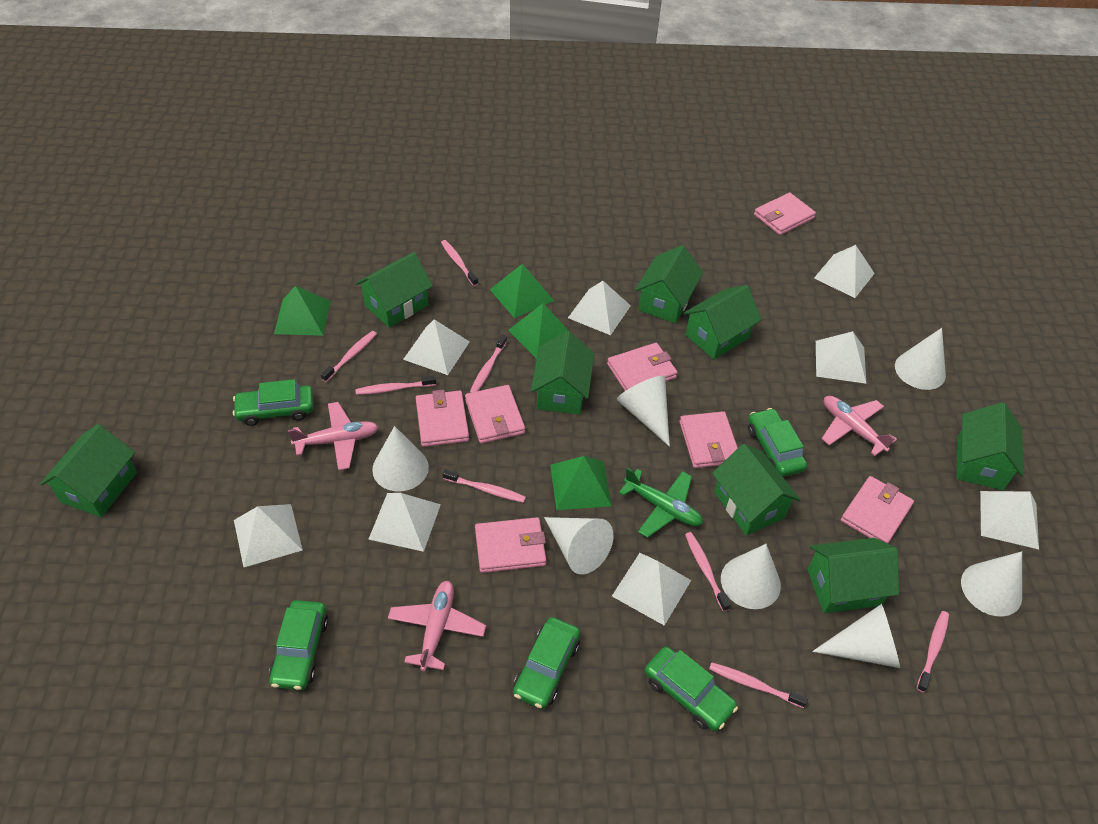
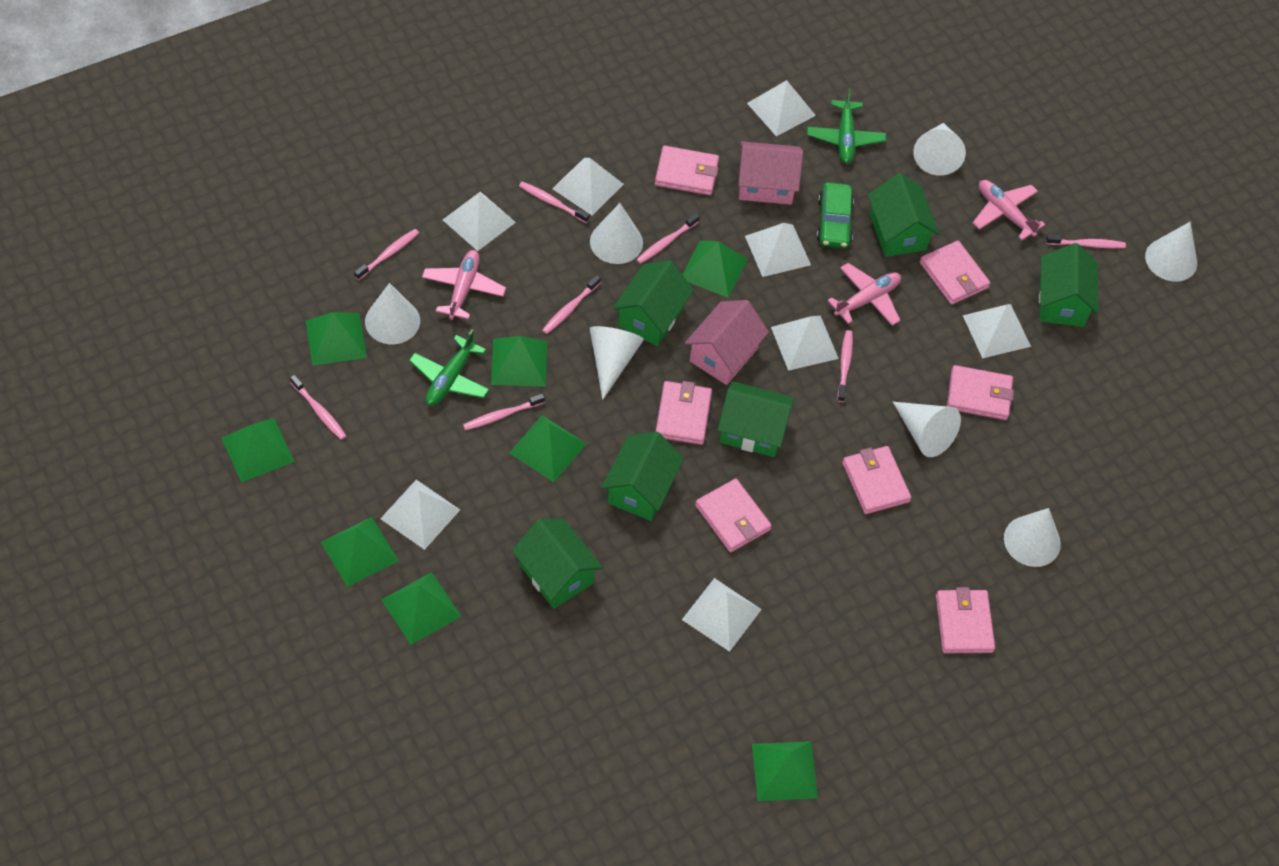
green car: 5 -> 1
green house: 8 -> 6
green plane: 1 -> 2
green pyramid: 4 -> 8
pink house: 0 -> 2

